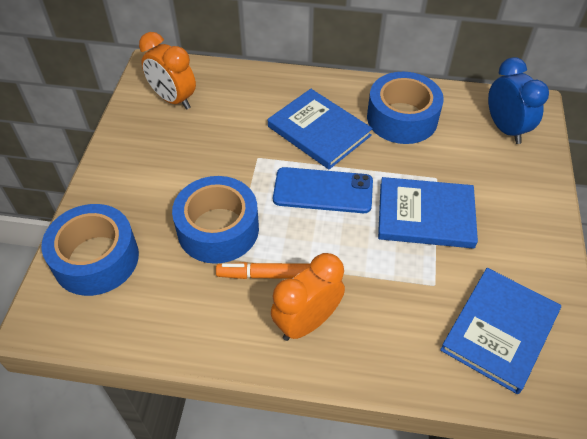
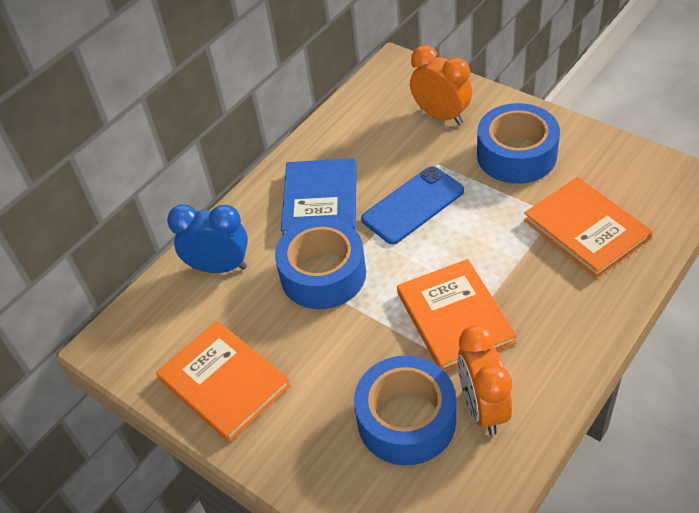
blue book: 3 -> 1
orange book: 0 -> 3
orange marker: 1 -> 0

